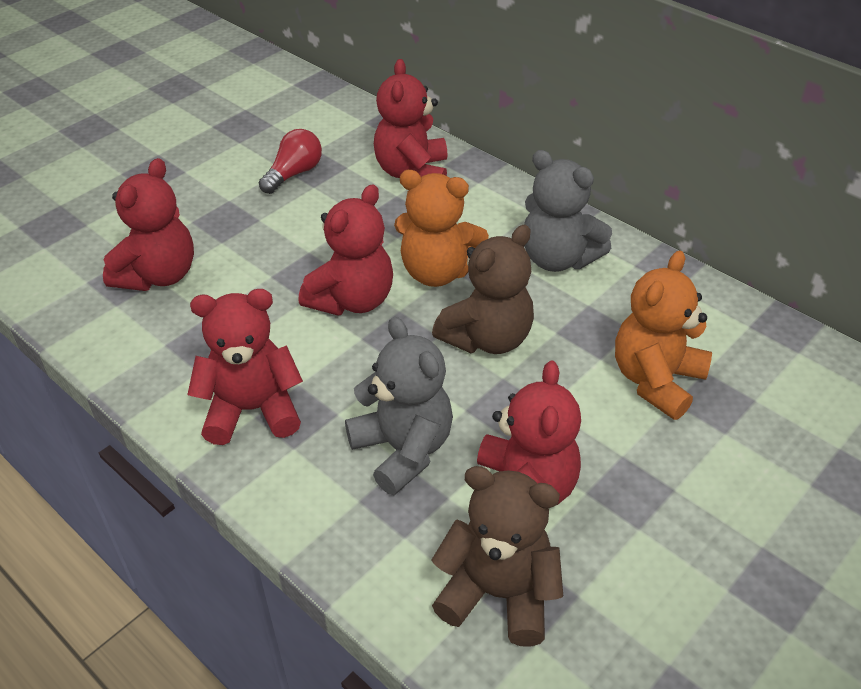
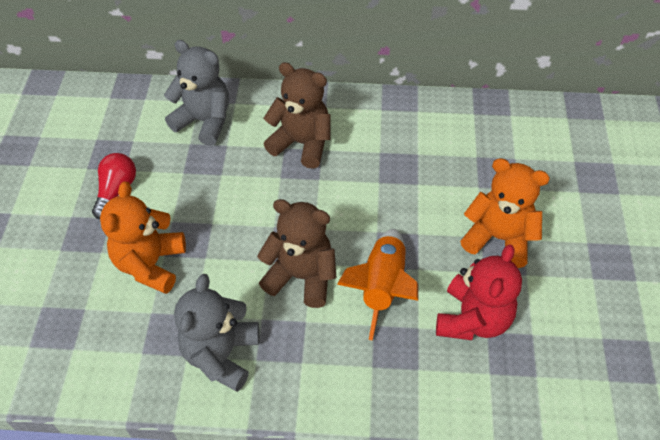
orange rocket: 0 -> 1
red teddy bear: 5 -> 1

